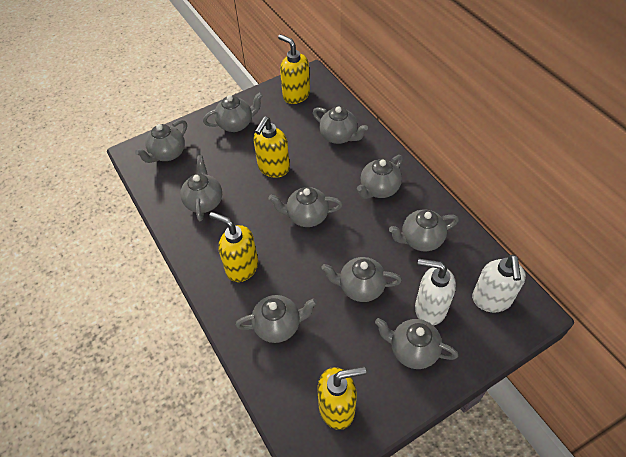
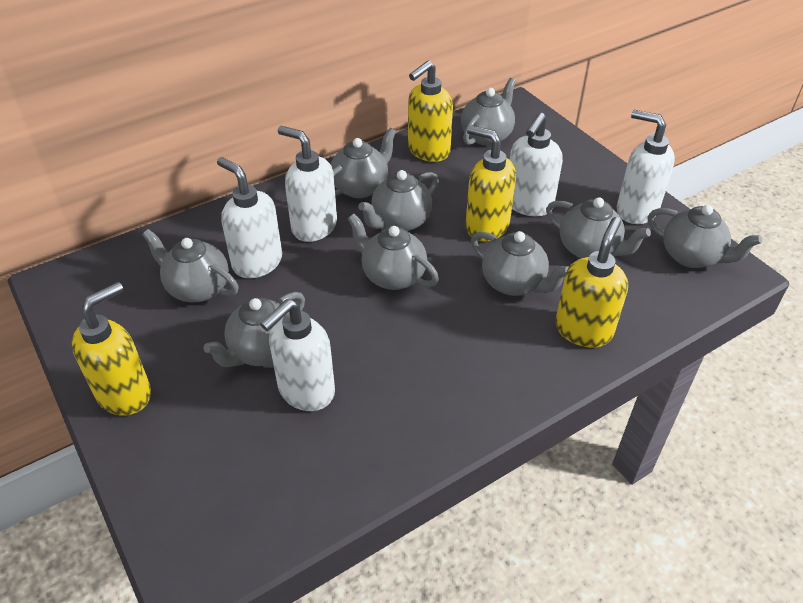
grey teapot: 10 -> 9
white soap dispenser: 2 -> 5

